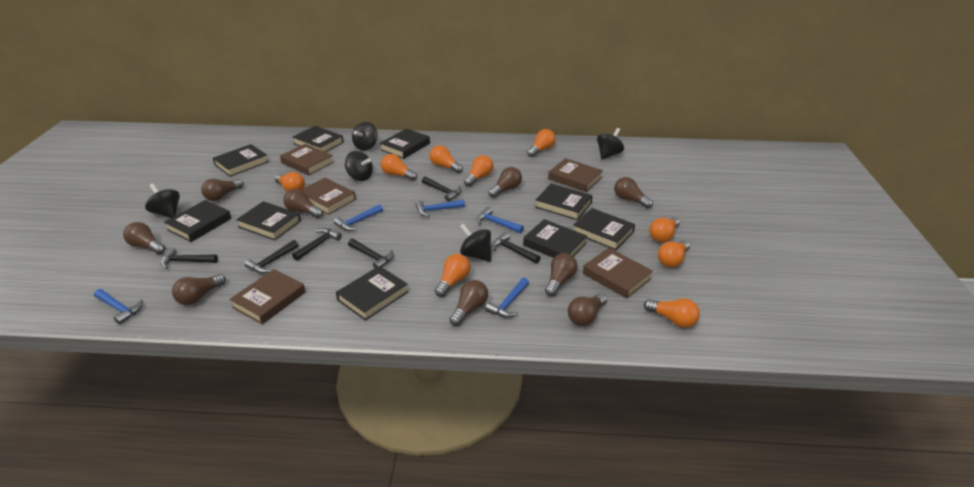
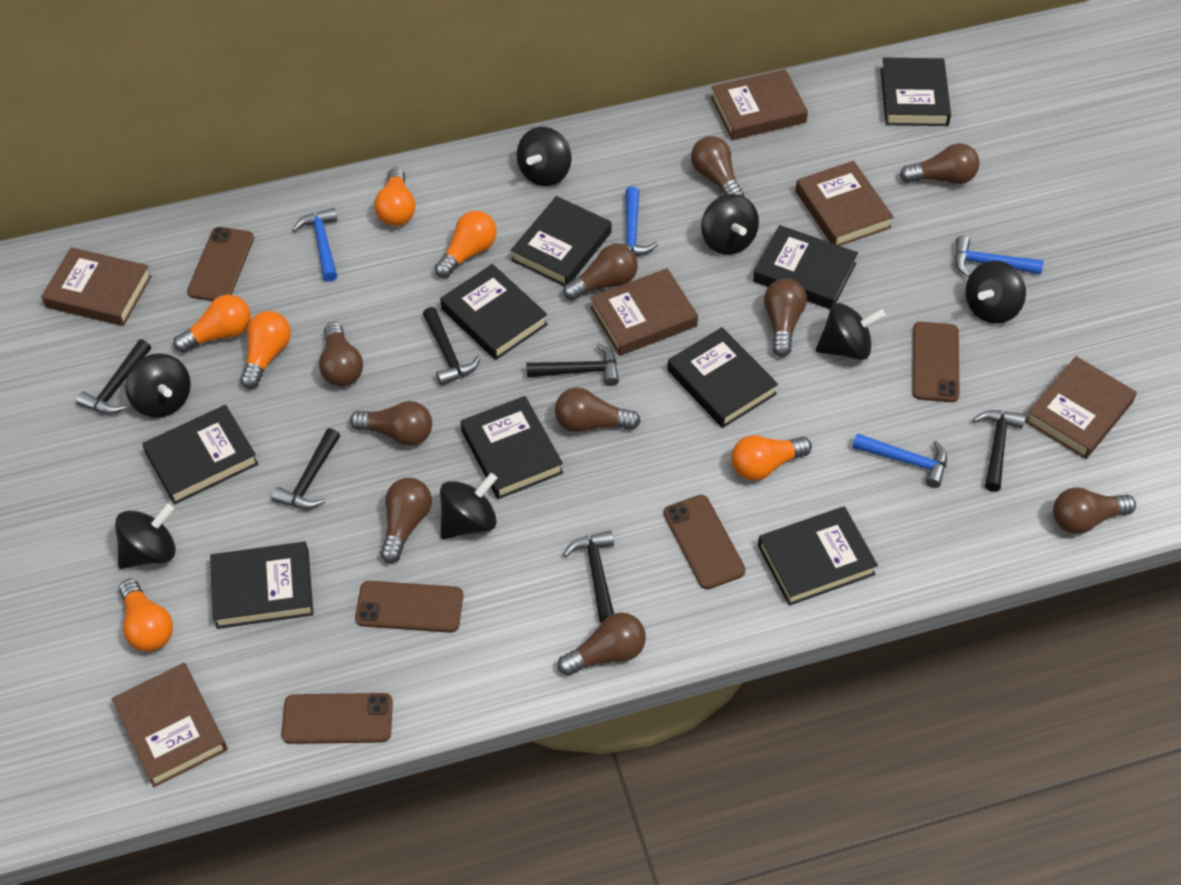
black spinning top: 5 -> 7
blue hammer: 5 -> 4
brown book: 5 -> 6
brown light bulb: 9 -> 10
brown phone: 0 -> 5
orange light bulb: 9 -> 6

